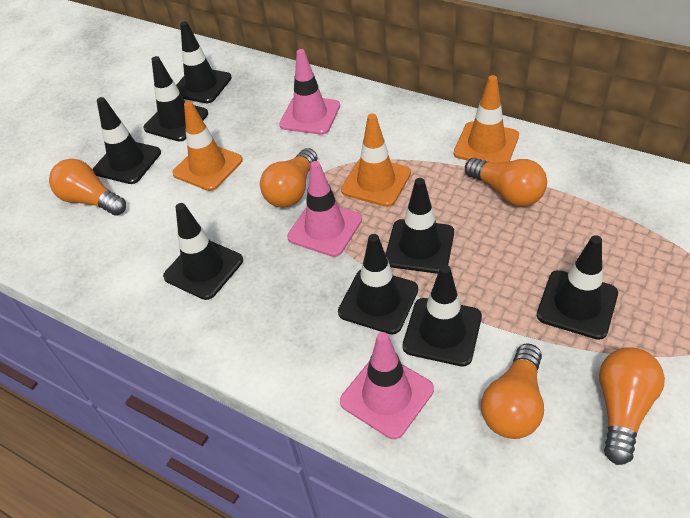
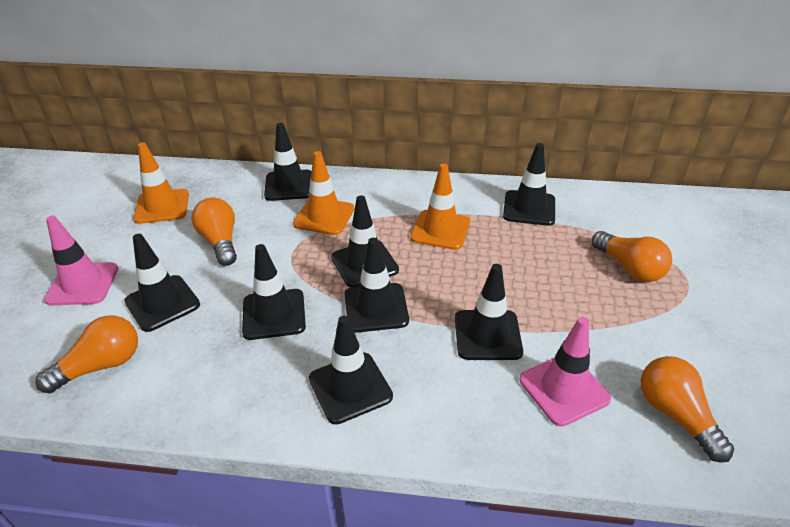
orange light bulb: 5 -> 4
pink traffic cone: 3 -> 2

